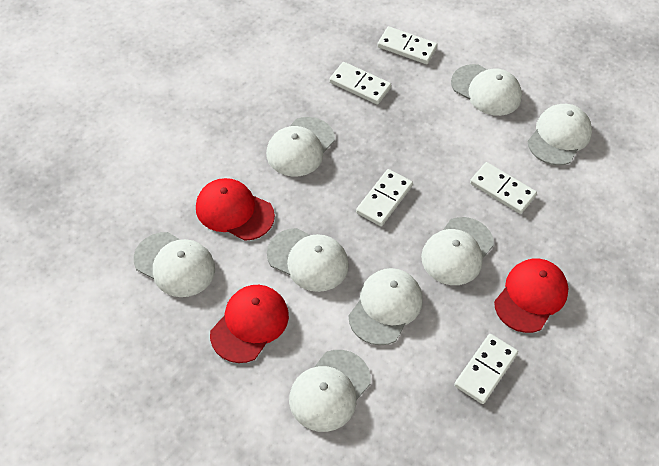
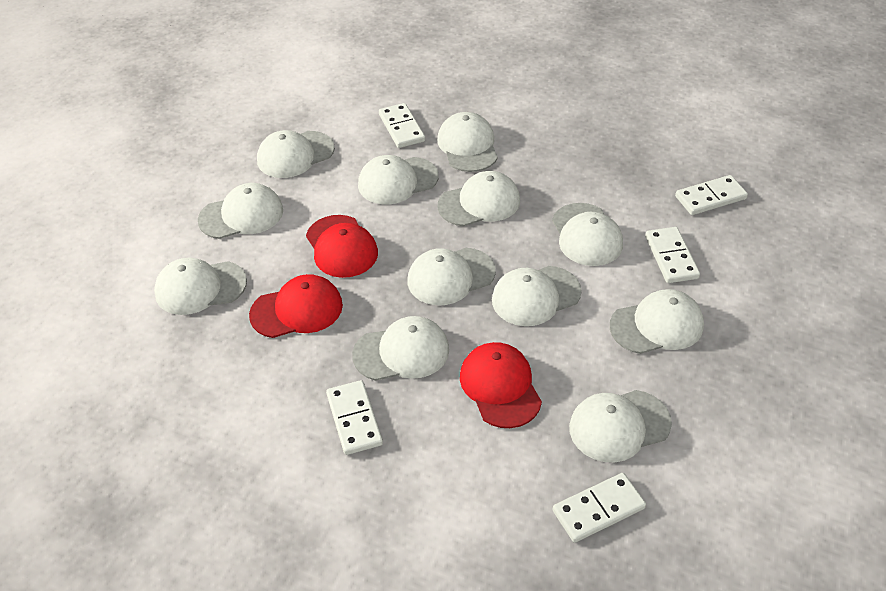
white cap: 8 -> 12

